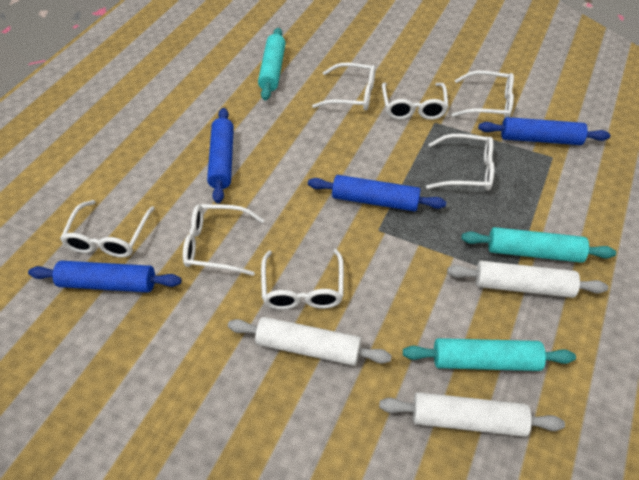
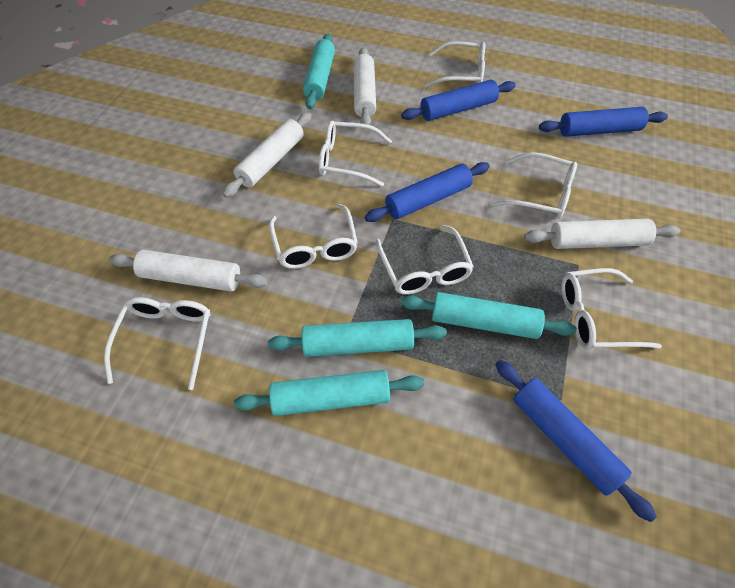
turquoise rolling pin: 3 -> 4
white rolling pin: 3 -> 4

